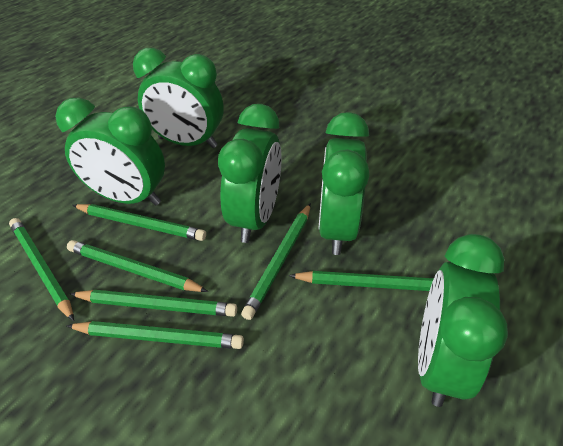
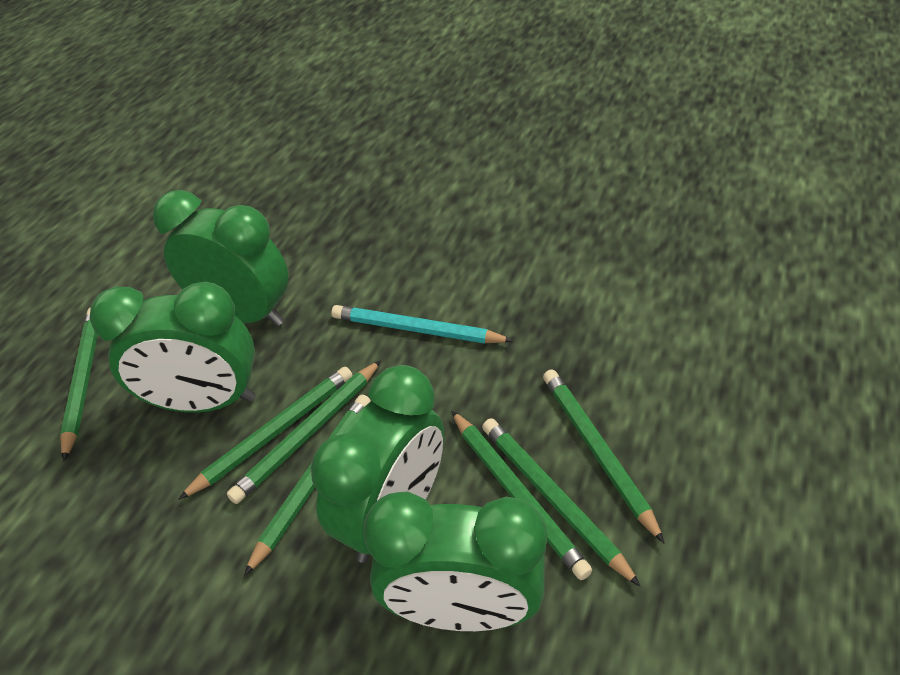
green clock: 5 -> 4
turquoise pencil: 0 -> 1

